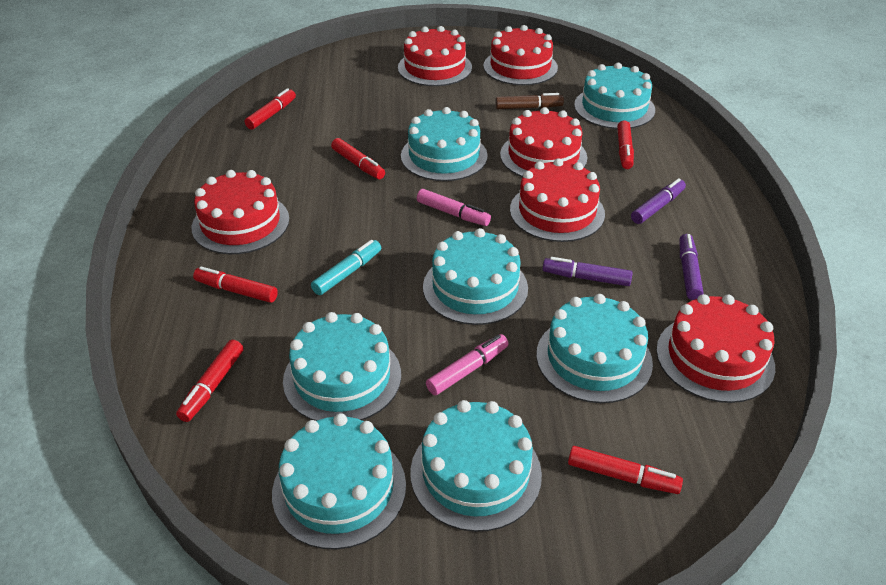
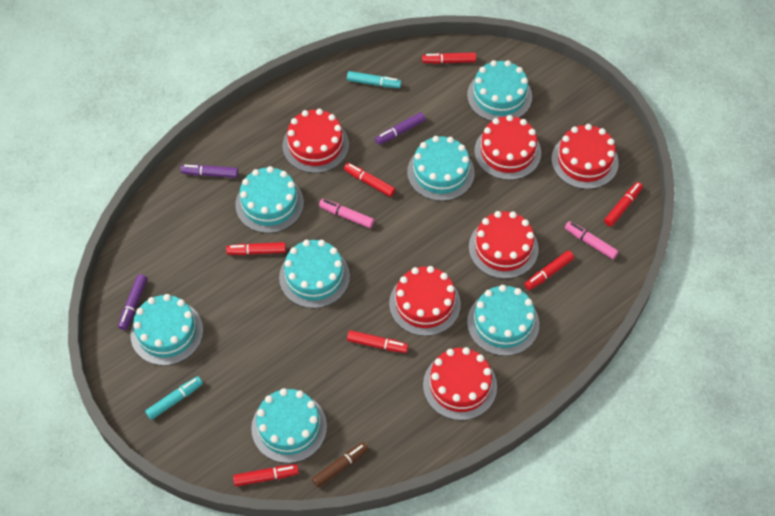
red marker: 6 -> 7
turquoise marker: 1 -> 2

